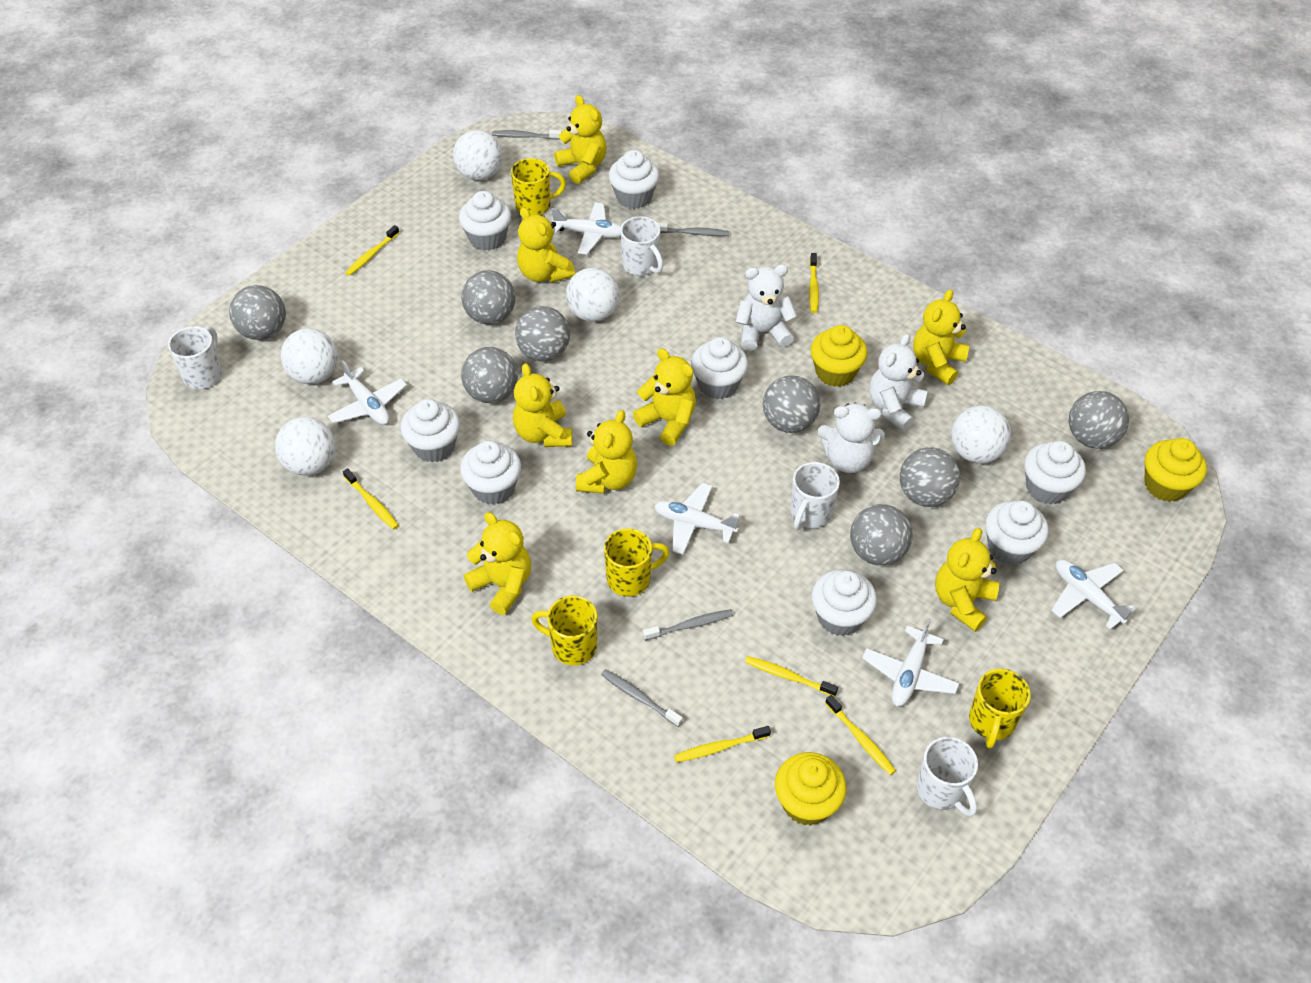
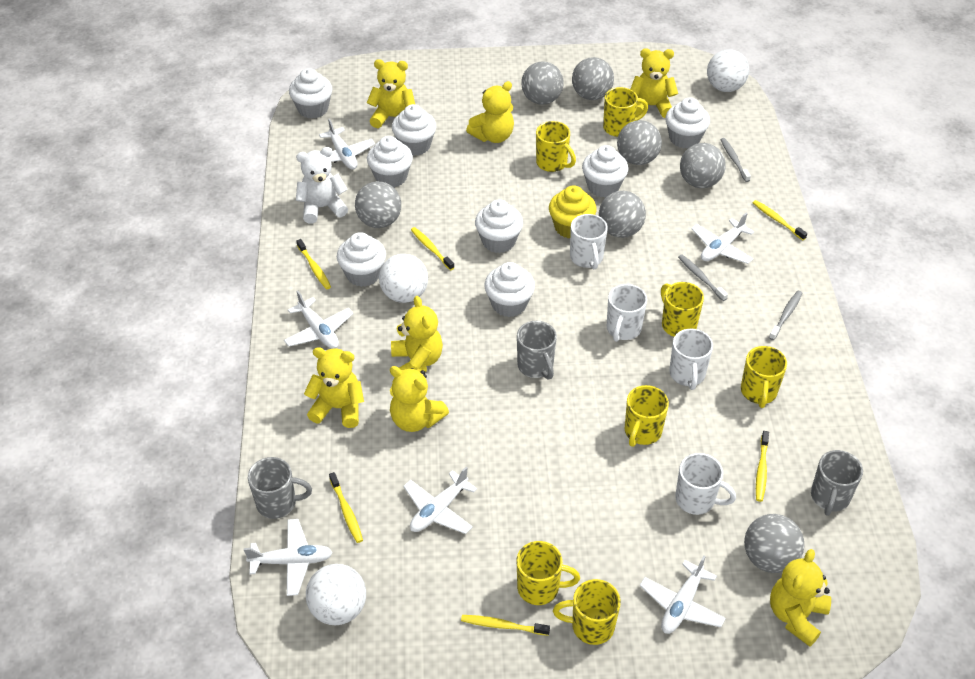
grey ball: 8 -> 7
grey mug: 0 -> 3
grey toothbrush: 4 -> 3
white ball: 5 -> 3
white plane: 5 -> 6
white teddy bear: 3 -> 1
yellow cupcake: 3 -> 1
yellow mug: 4 -> 7
yellow teddy bear: 8 -> 7

